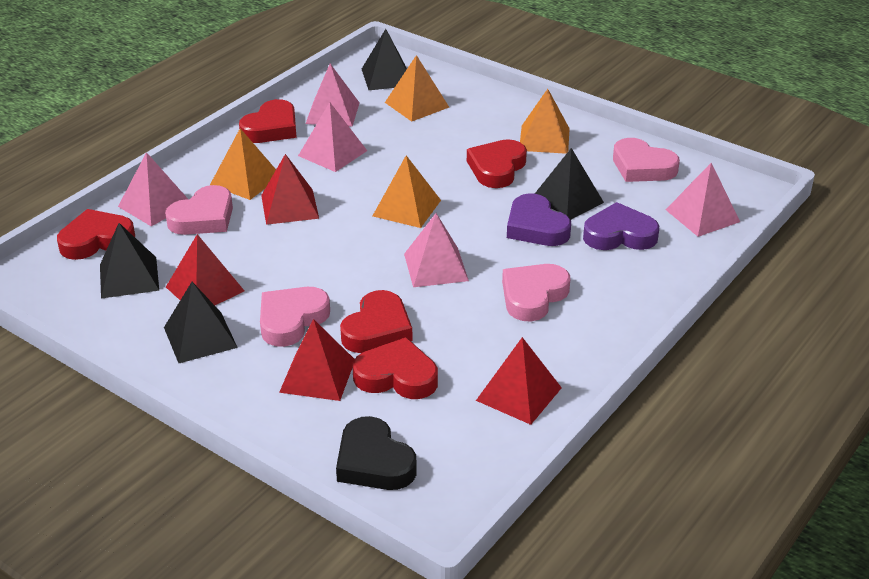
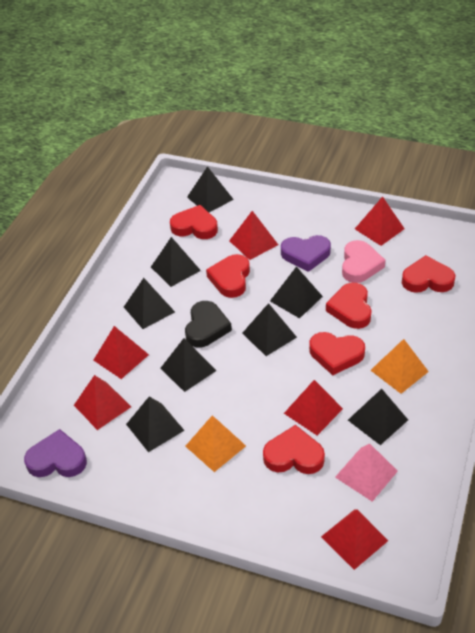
black pyramid: 4 -> 8
orange pyramid: 4 -> 2
pink heart: 4 -> 1
pink pyramid: 5 -> 1
red heart: 5 -> 6
red pyramid: 4 -> 6

